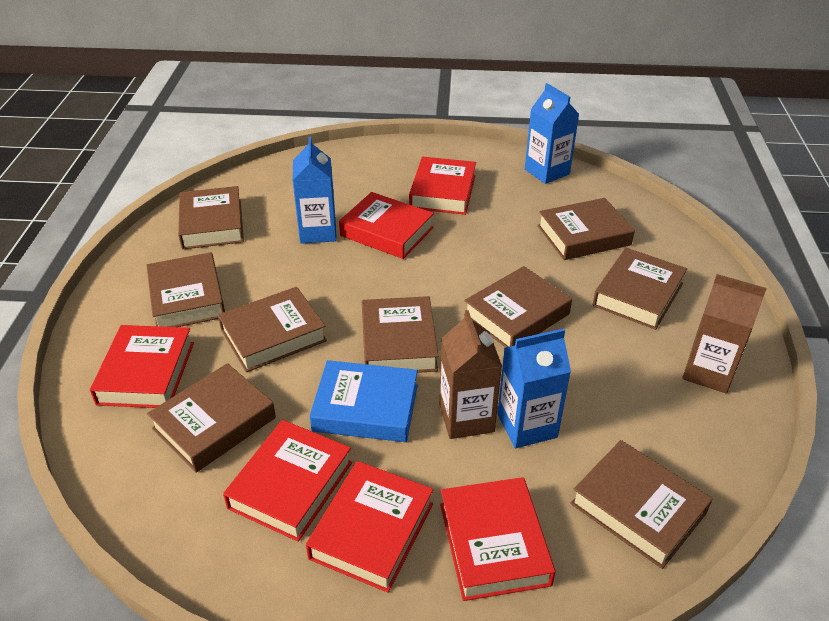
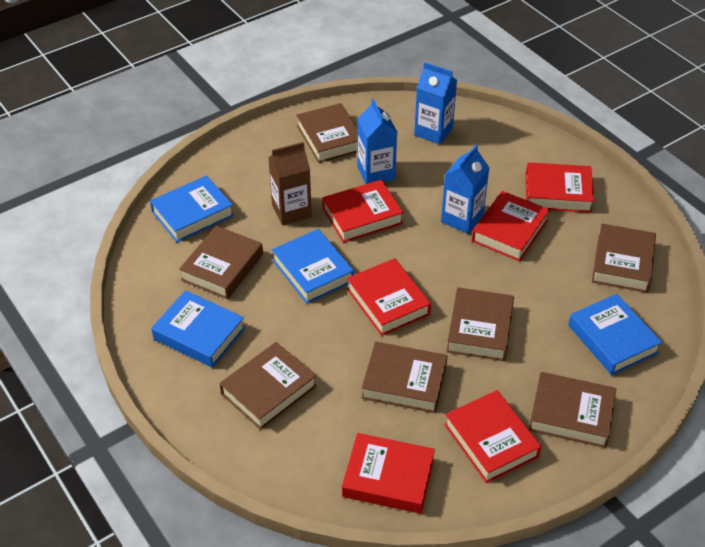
blue book: 1 -> 4
brown book: 9 -> 7
brown carton: 2 -> 1

